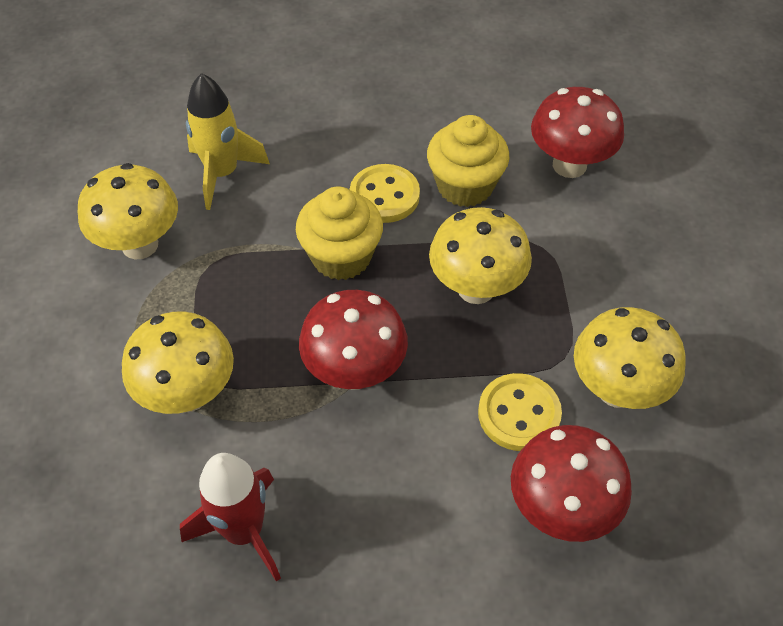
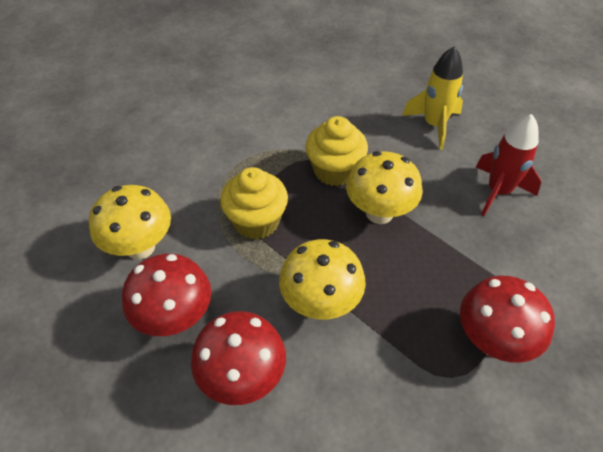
yellow button: 2 -> 0
yellow mushroom: 4 -> 3

